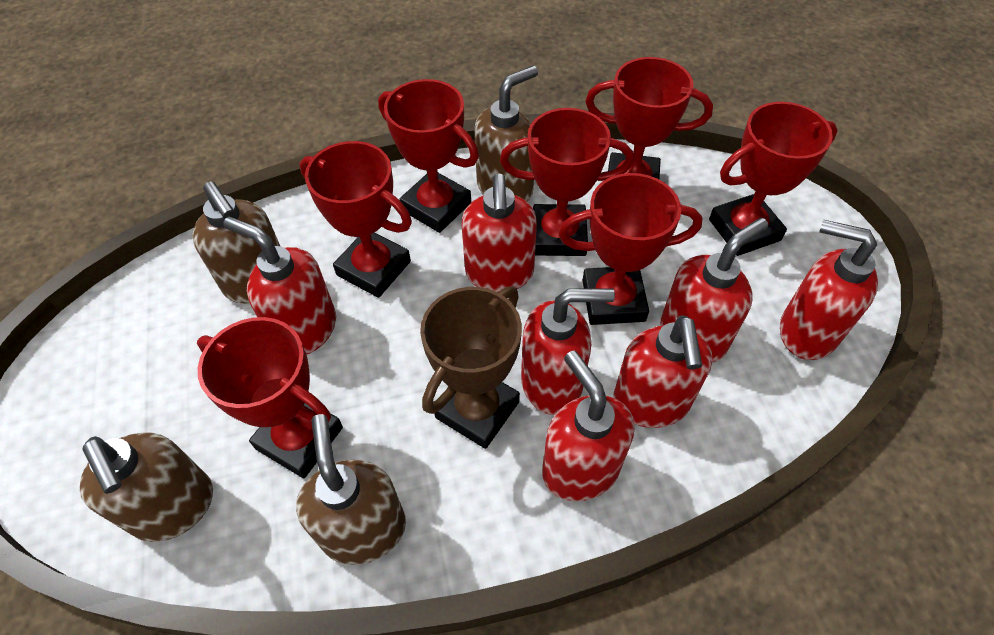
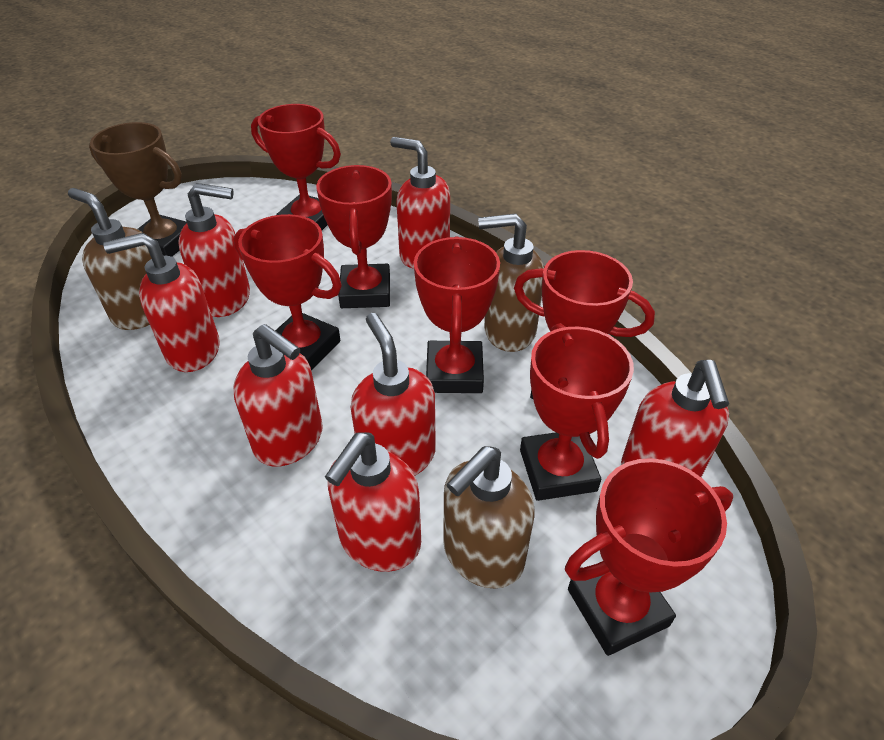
brown soap dispenser: 4 -> 3

